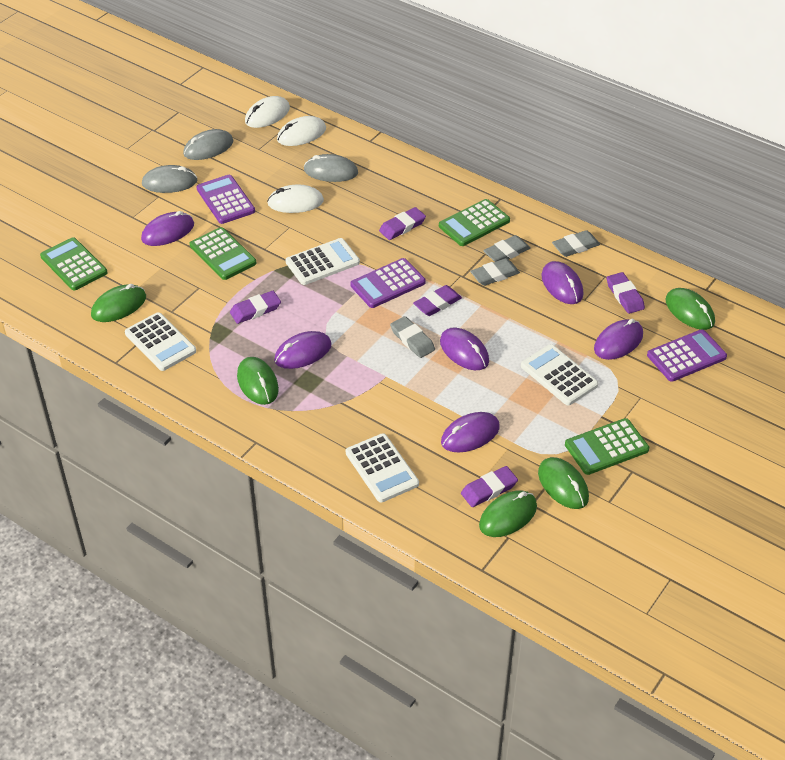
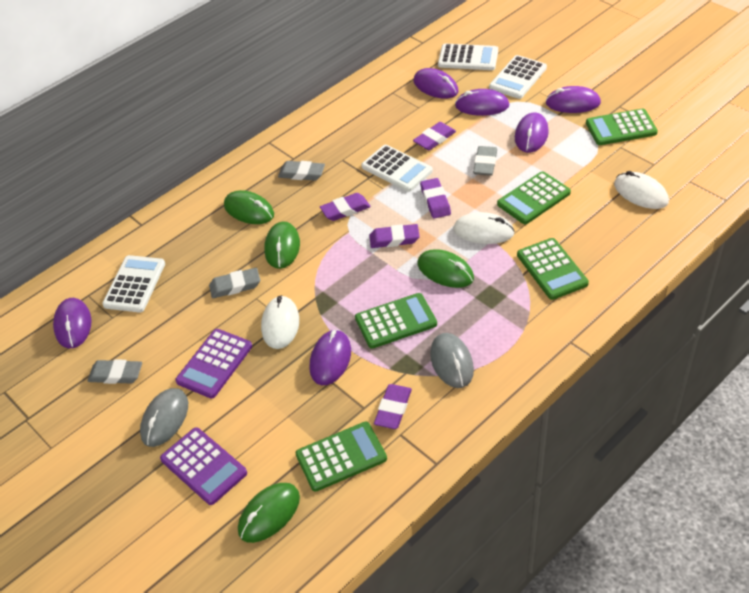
green calculator: 4 -> 5
green mouse: 5 -> 4
grey mouse: 3 -> 2
purple calculator: 3 -> 2

